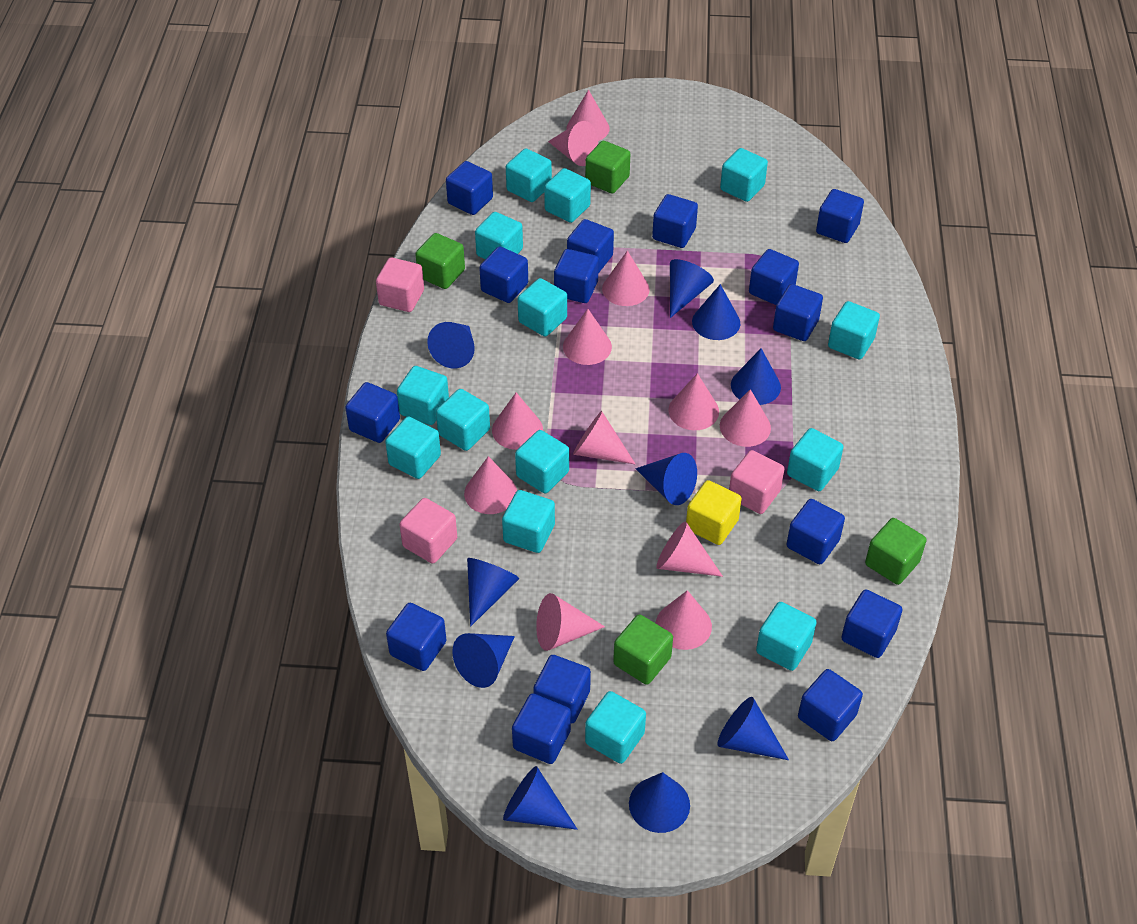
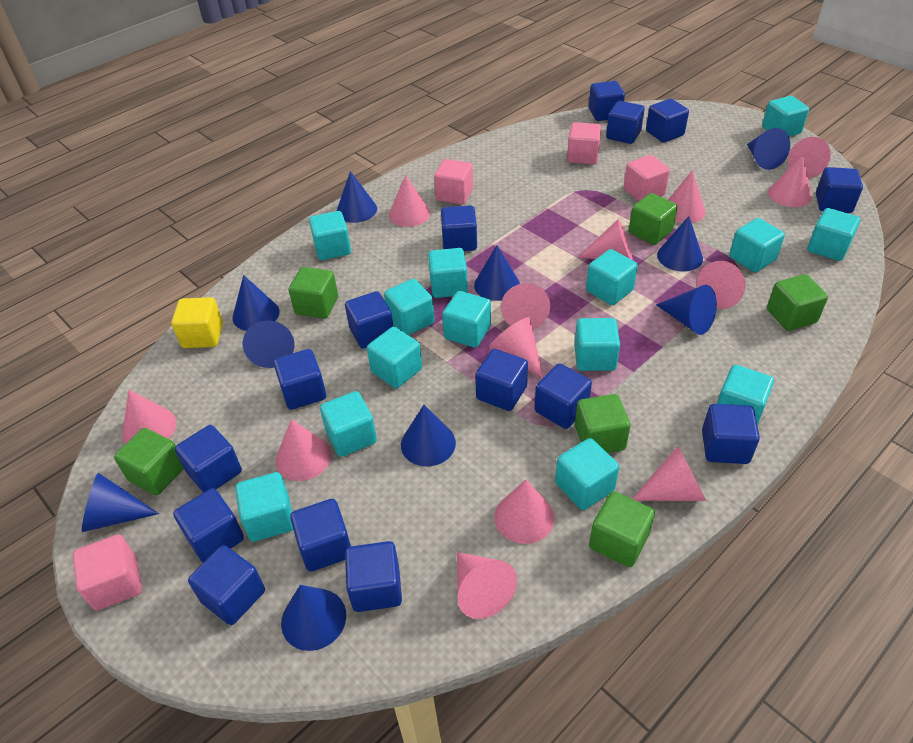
green cube: 4 -> 6
pink cone: 12 -> 13
pink cube: 3 -> 4

